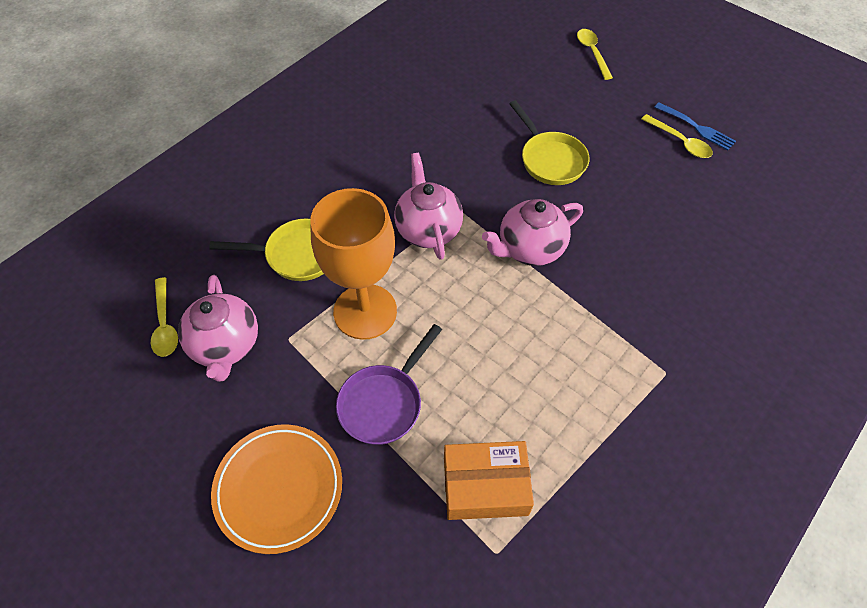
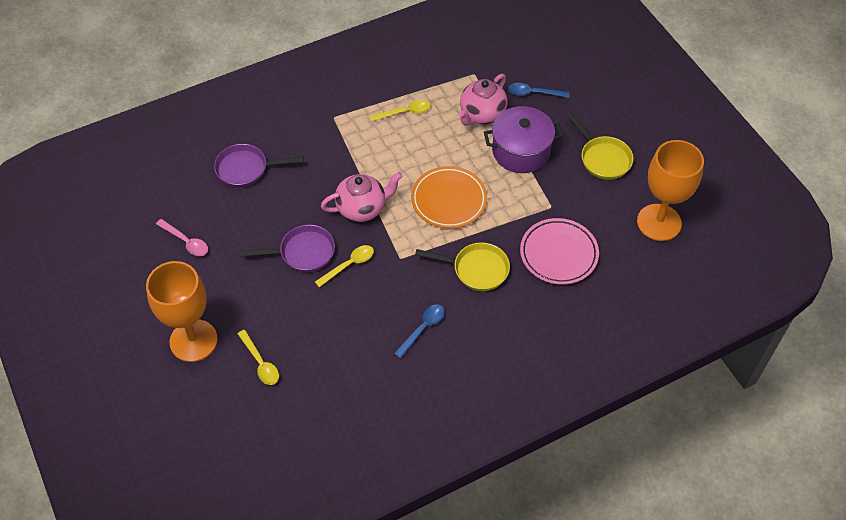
blue fork: 1 -> 0
blue spoon: 0 -> 2
orange box: 1 -> 0
orange goblet: 1 -> 2
pink plate: 0 -> 1
pink spoon: 0 -> 1
pink teapot: 3 -> 2
purple pan: 1 -> 2
purple pot: 0 -> 1

